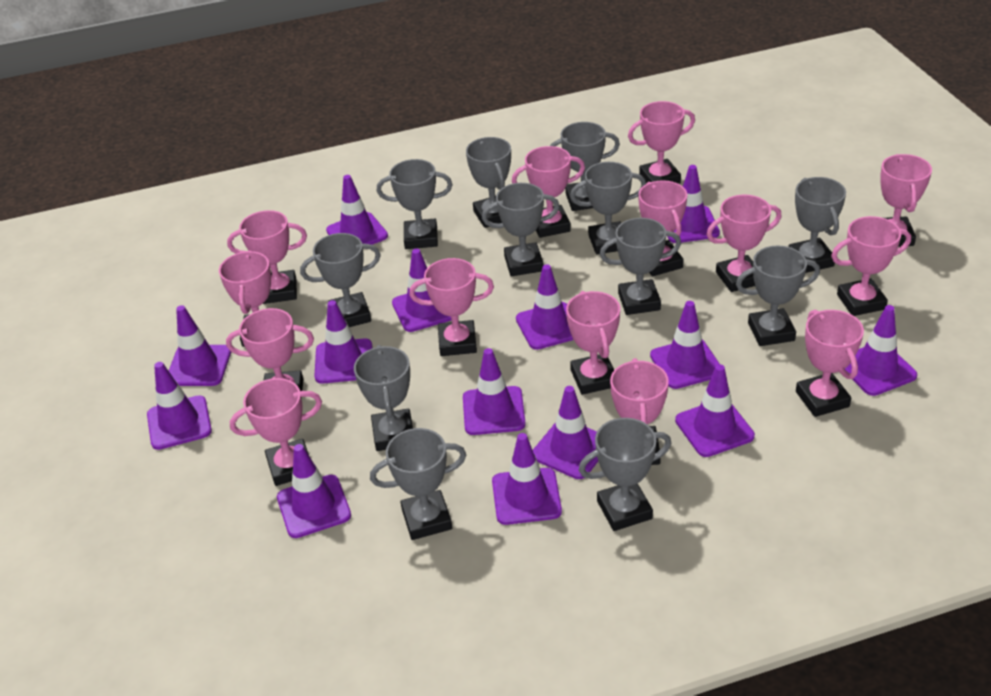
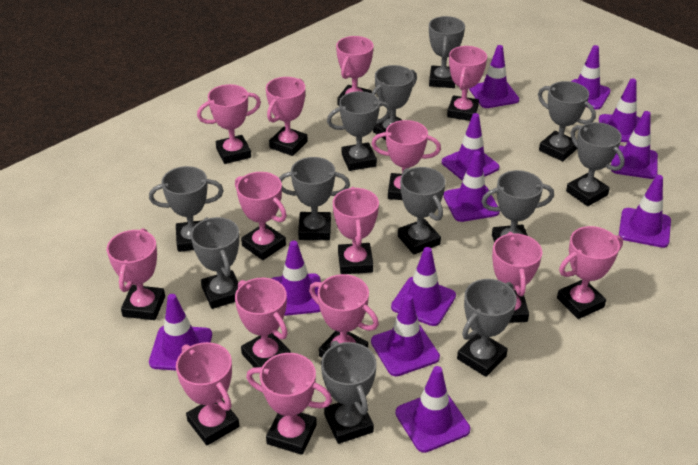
purple traffic cone: 14 -> 12

